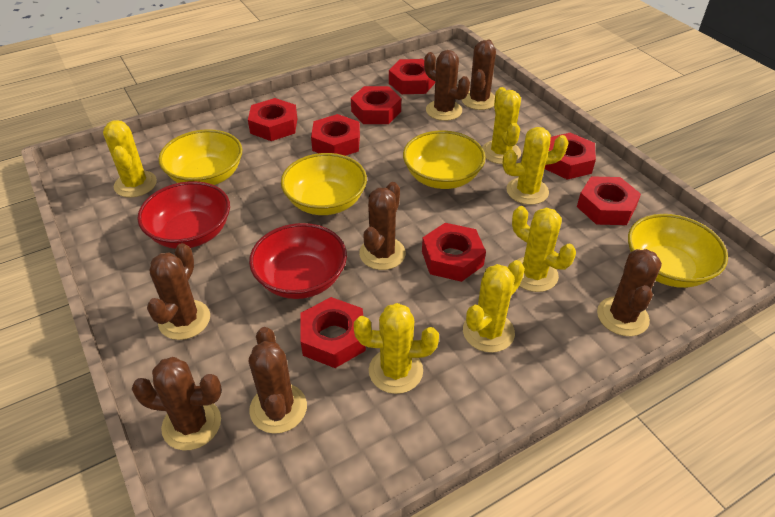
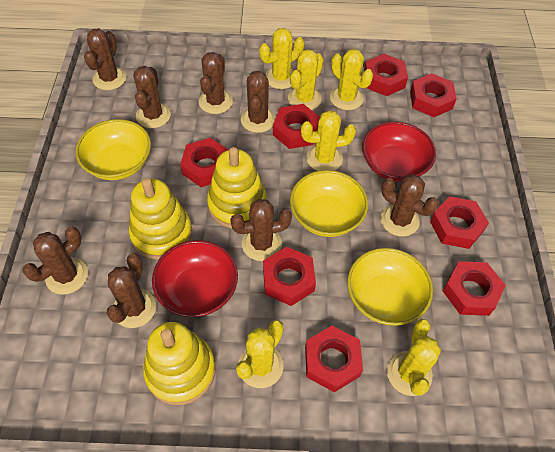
brown cactus: 7 -> 8
yellow bowl: 4 -> 3
yellow stacking toy: 0 -> 3

